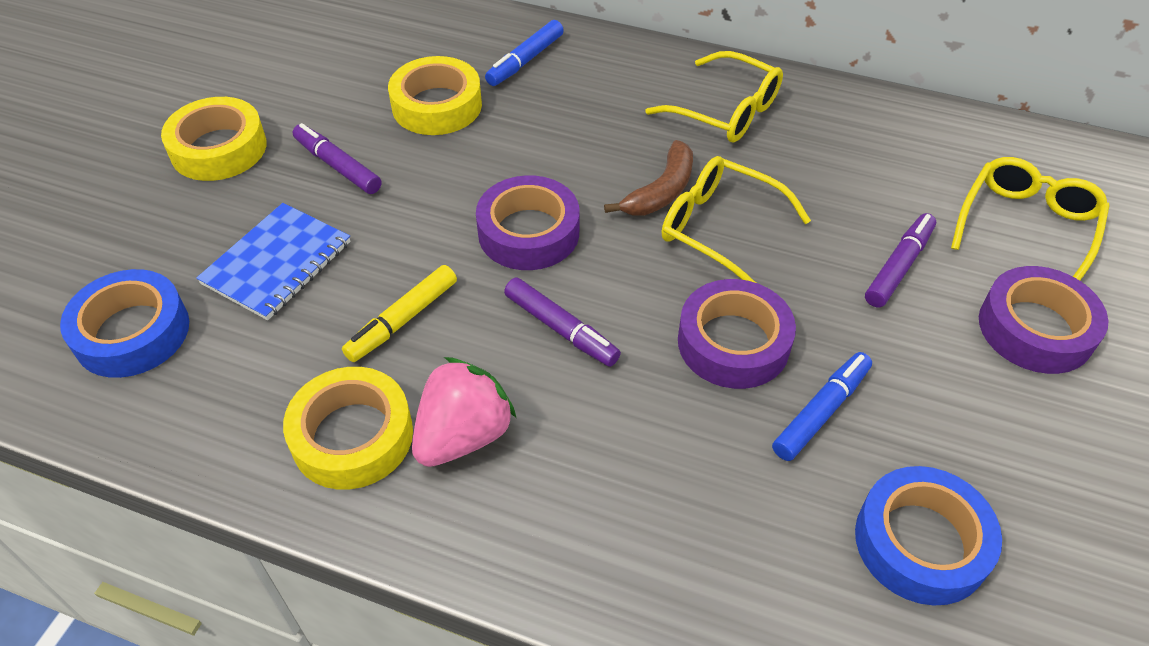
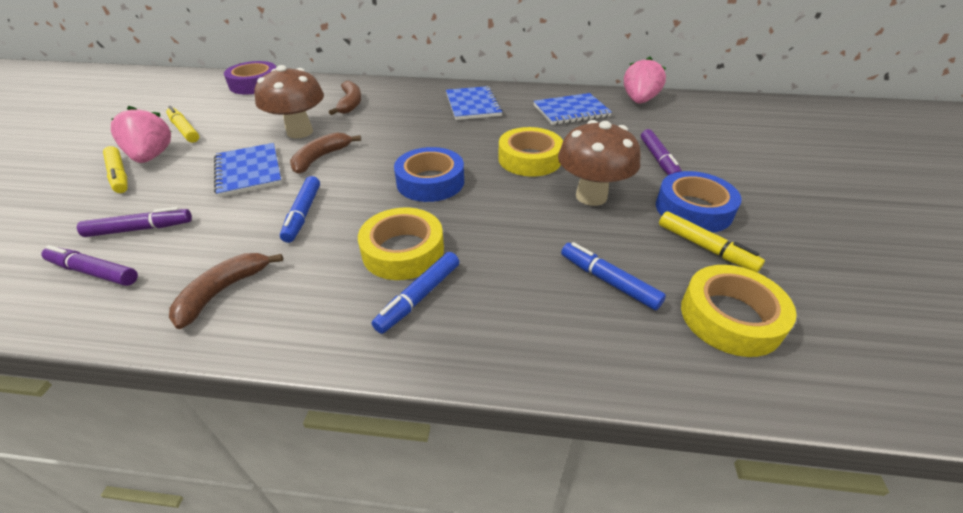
blue marker: 2 -> 3
blue notebook: 1 -> 3
brown banana: 1 -> 3
brown mushroom: 0 -> 2
pink strawberry: 1 -> 2
purple tape: 3 -> 1
yellow glasses: 3 -> 0
yellow marker: 1 -> 3

